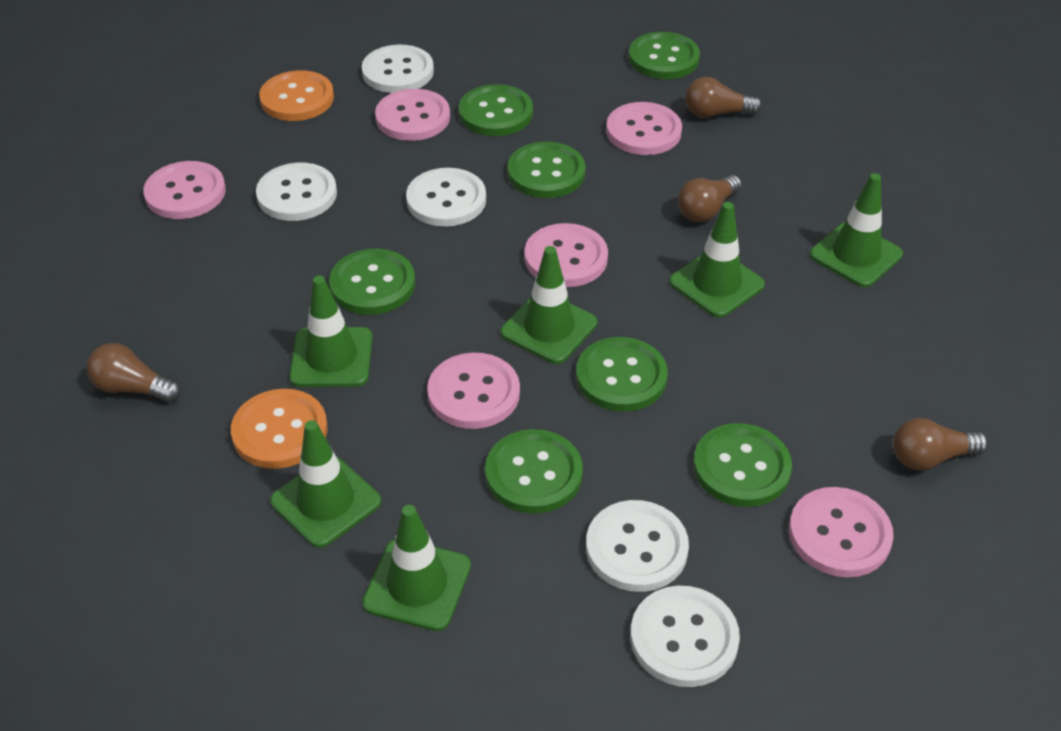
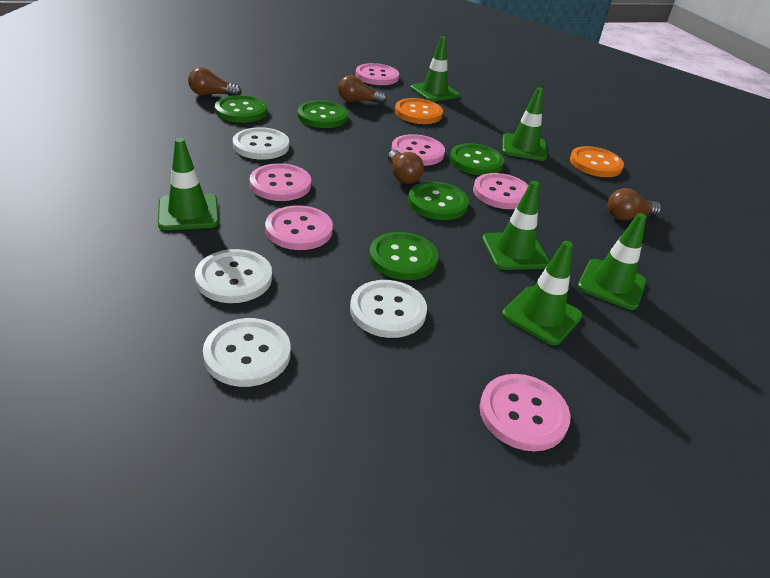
green button: 7 -> 5
white button: 5 -> 4

